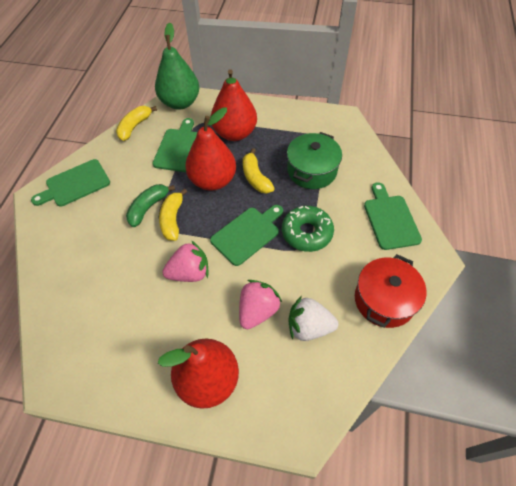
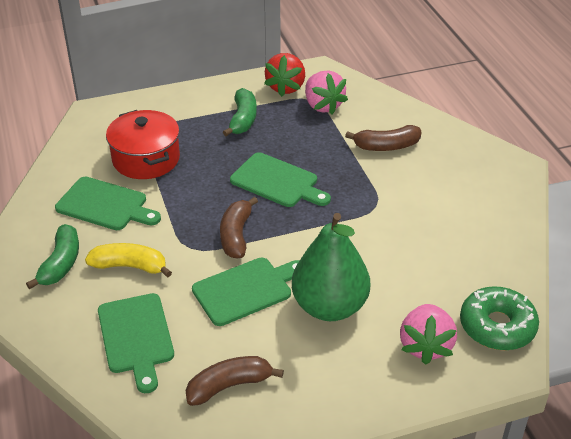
brown banana: 0 -> 3
green banana: 1 -> 2
green pot: 1 -> 0
red pear: 3 -> 0
red strawberry: 0 -> 1
white strawberry: 1 -> 0
yellow banana: 3 -> 1

